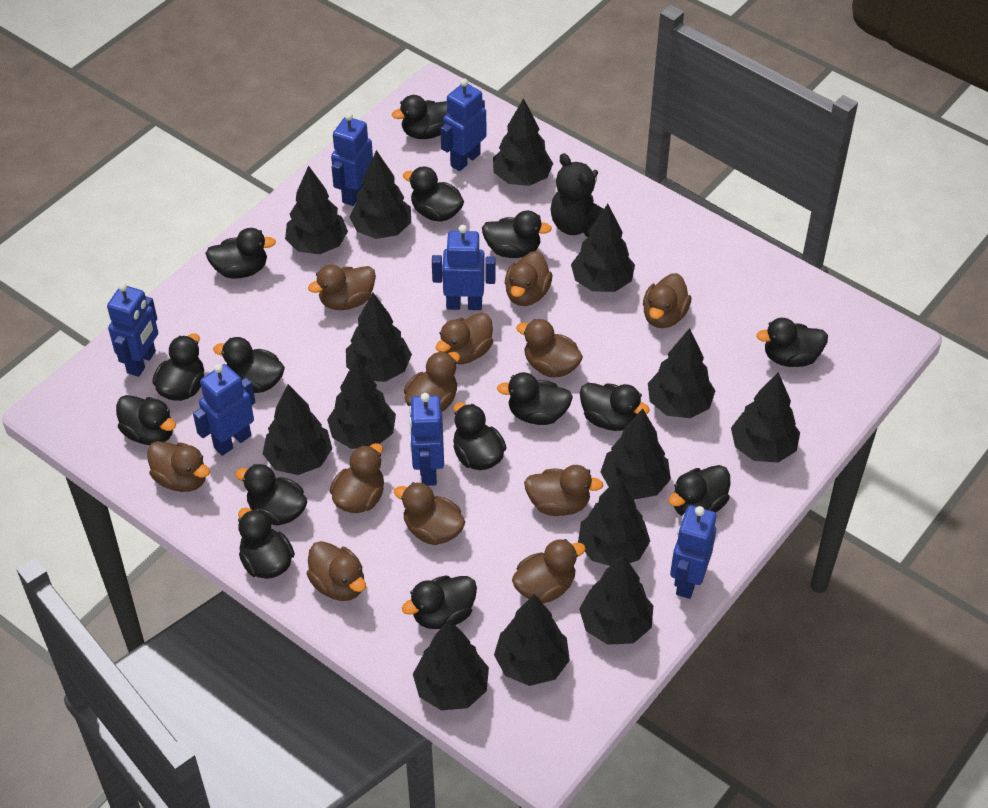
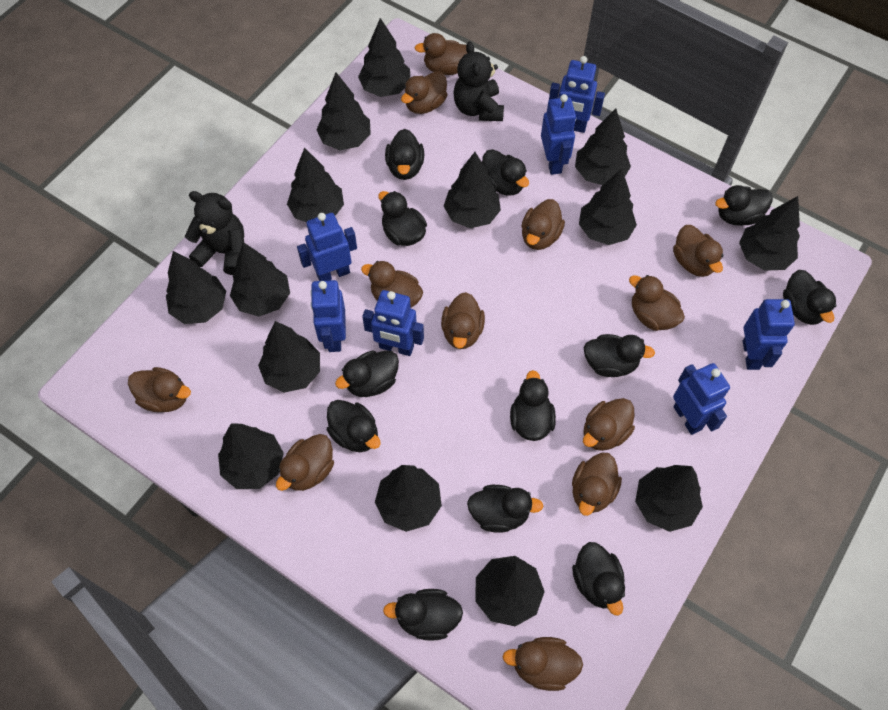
black duck: 15 -> 12
black teddy bear: 1 -> 2

